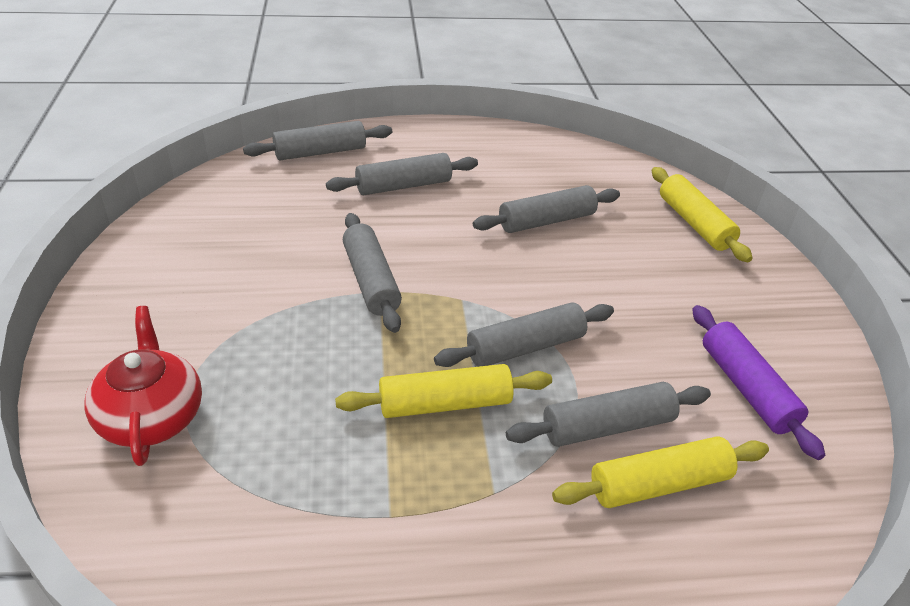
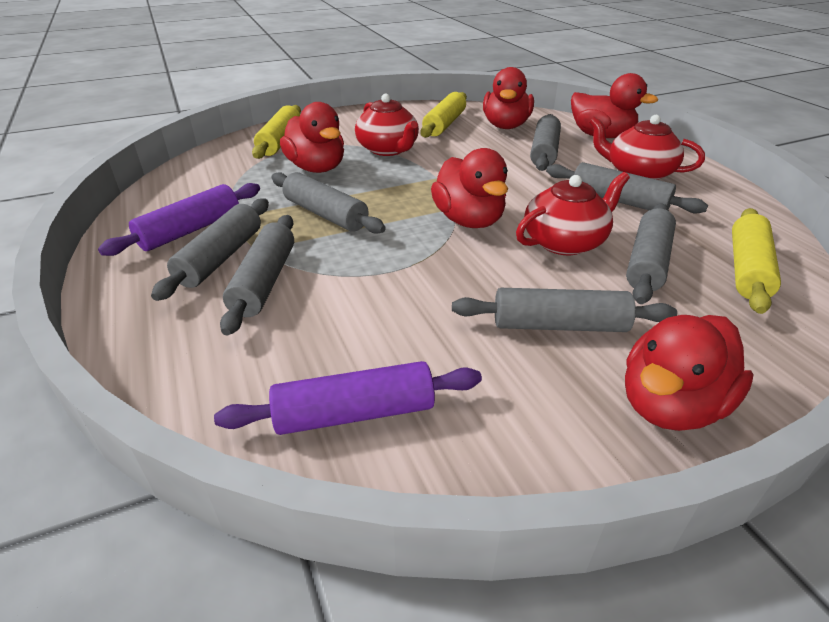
grey rolling pin: 6 -> 7
purple rolling pin: 1 -> 2
red duck: 0 -> 5
red teapot: 1 -> 3

